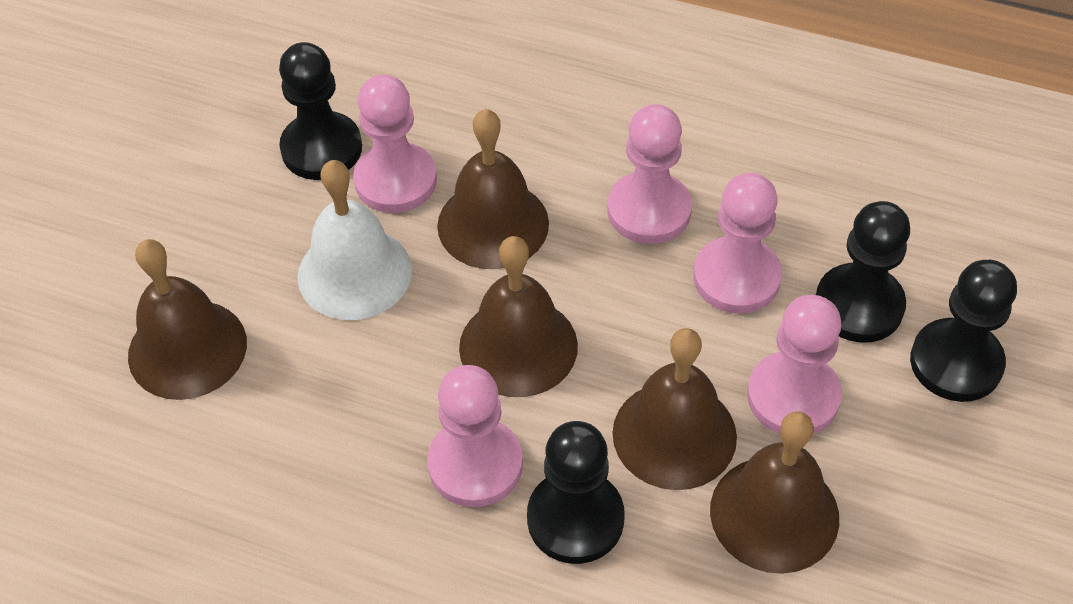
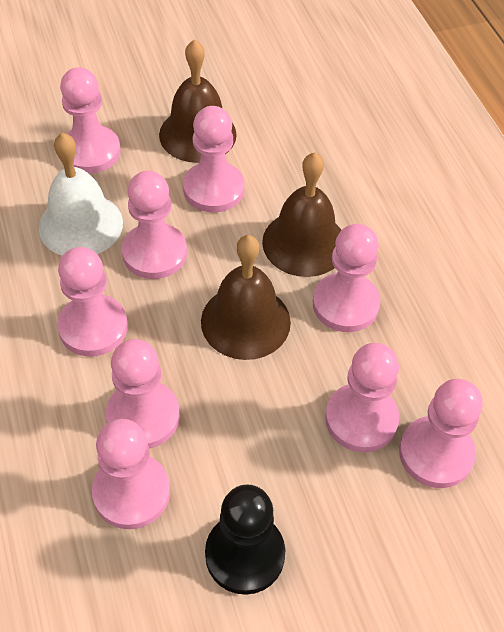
black pawn: 4 -> 1
brown bell: 5 -> 3
pink pawn: 5 -> 9

